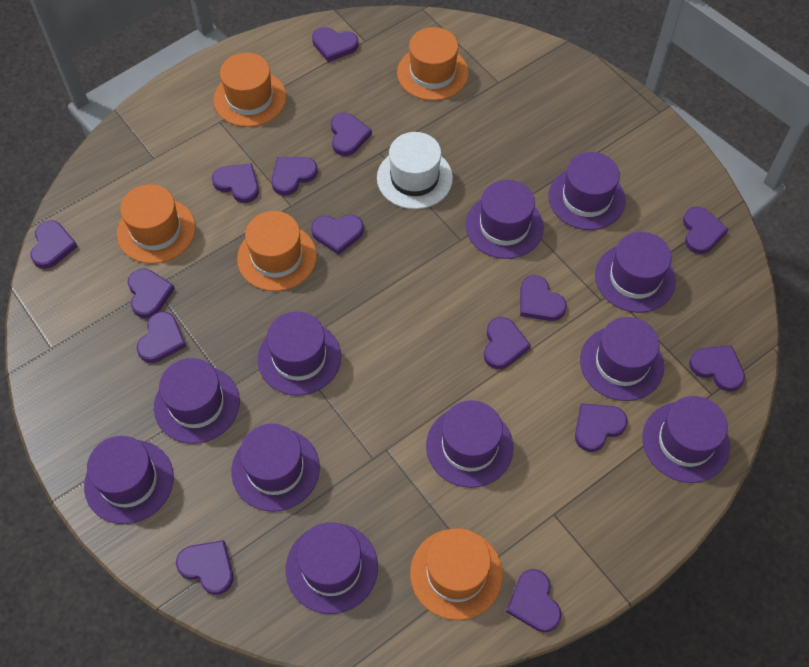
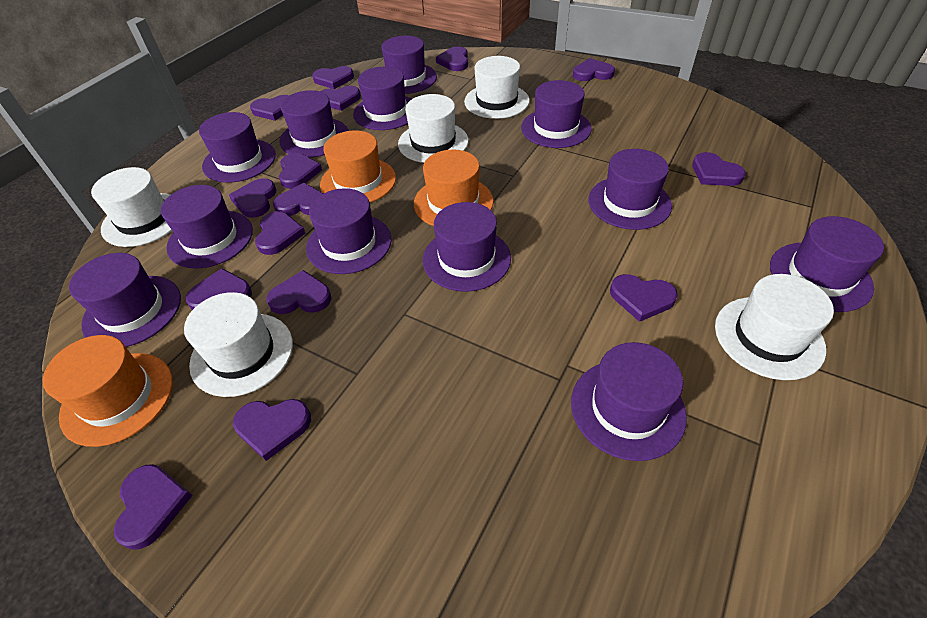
orange hat: 5 -> 3
purple hat: 11 -> 12
white hat: 1 -> 5

